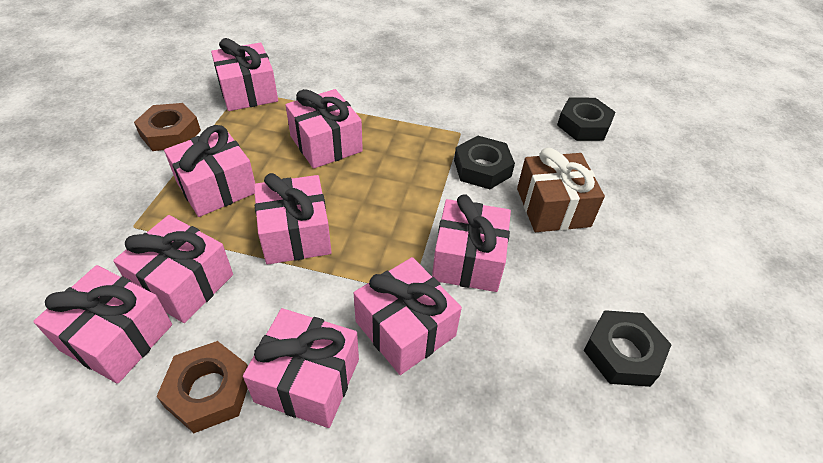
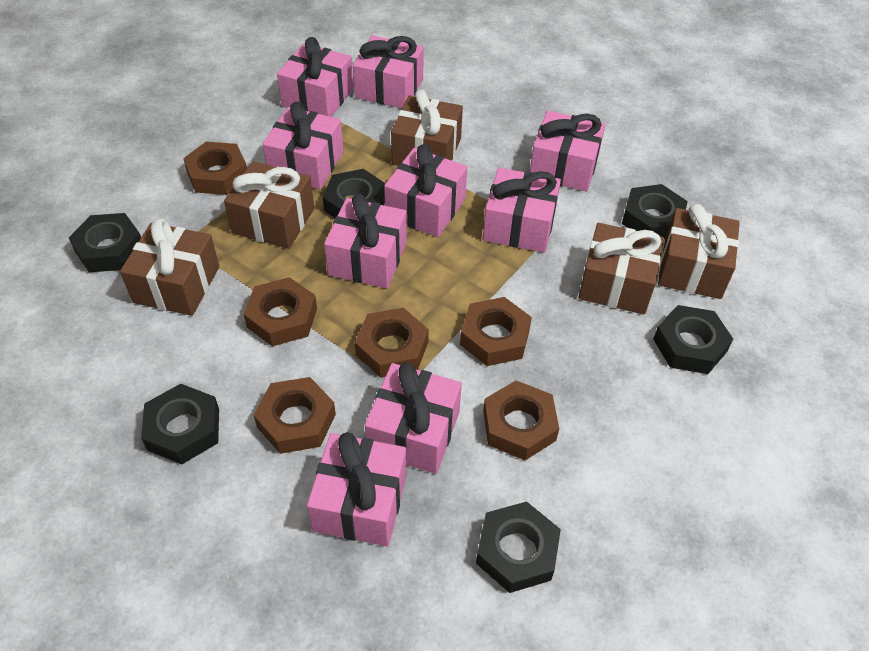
black nut: 3 -> 6
brown gift: 1 -> 5
brown nut: 2 -> 6

